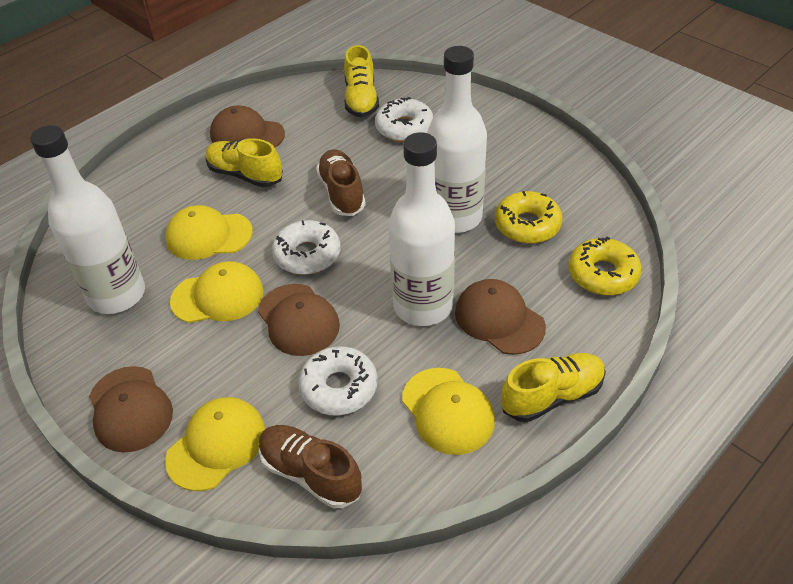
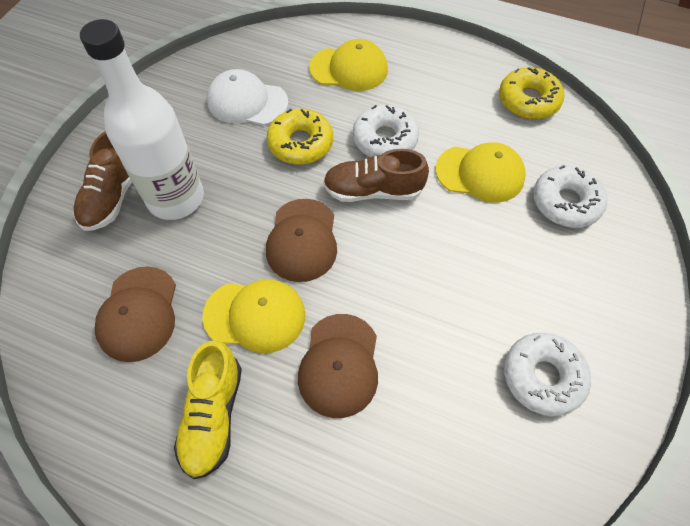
brown cap: 4 -> 3
white bottle: 3 -> 1
white cap: 0 -> 1
yellow cap: 4 -> 3
yellow shoe: 3 -> 1

